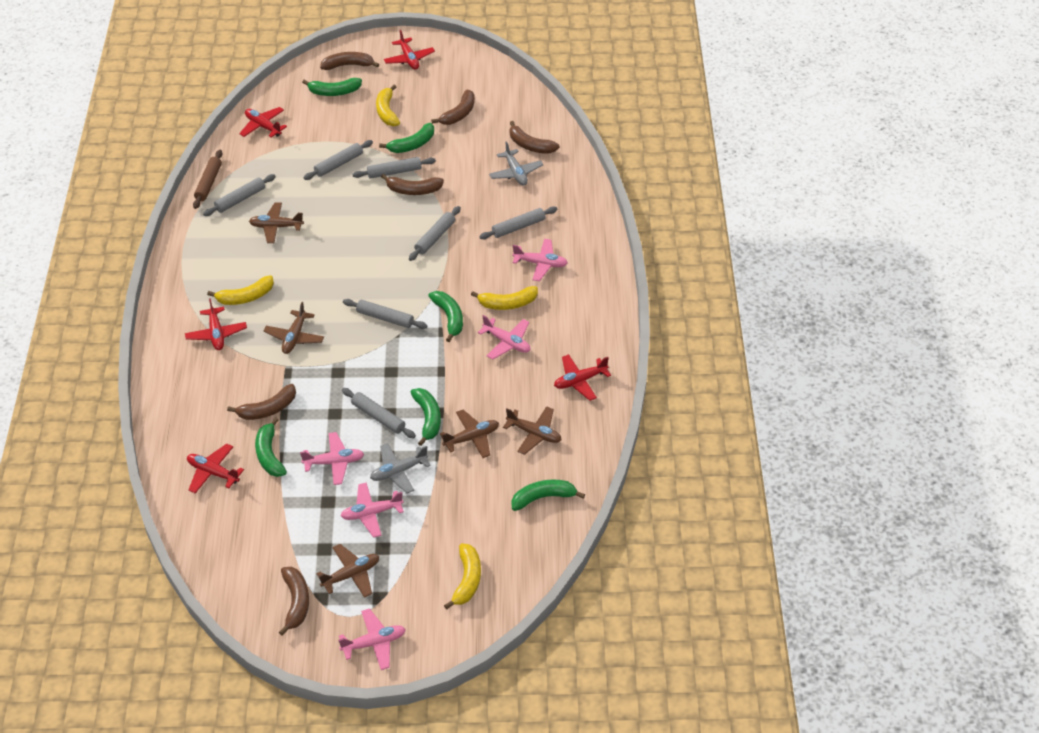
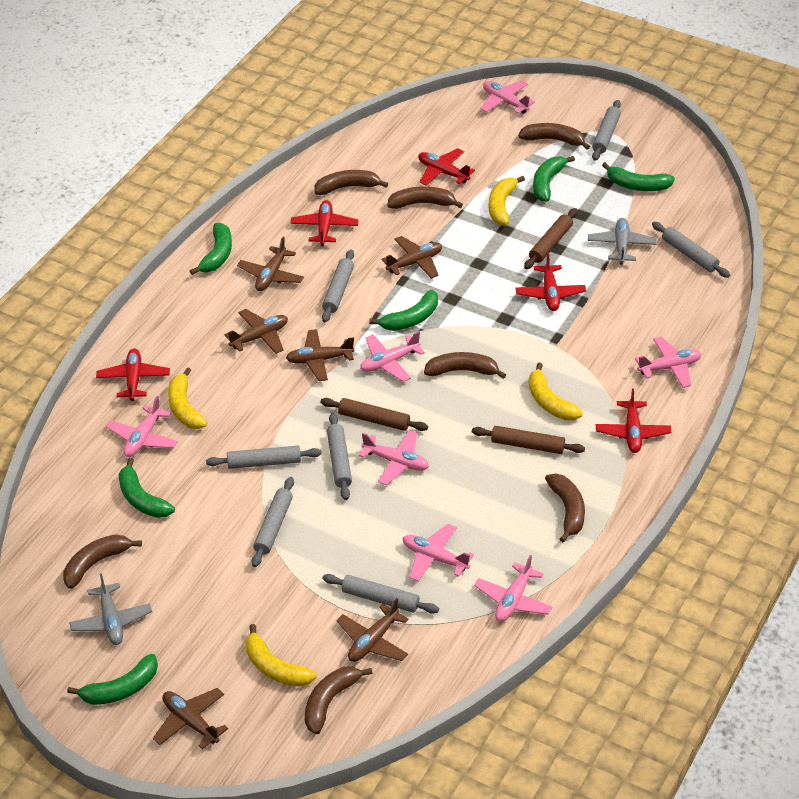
brown banana: 6 -> 7
brown plane: 5 -> 6
brown rolling pin: 1 -> 3
pink plane: 5 -> 7

